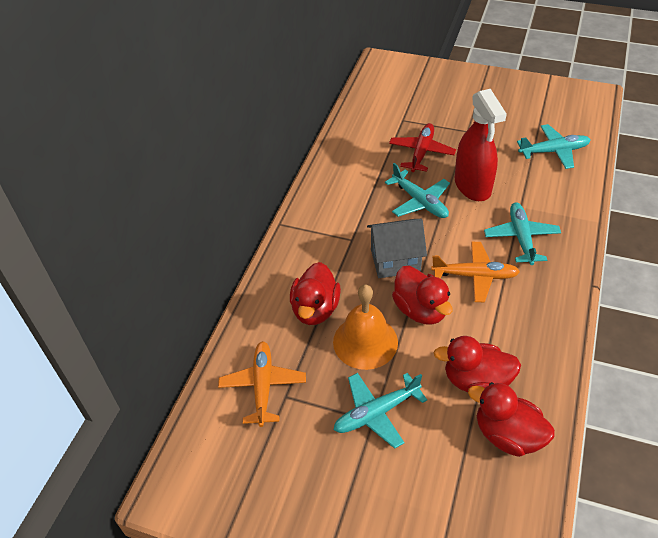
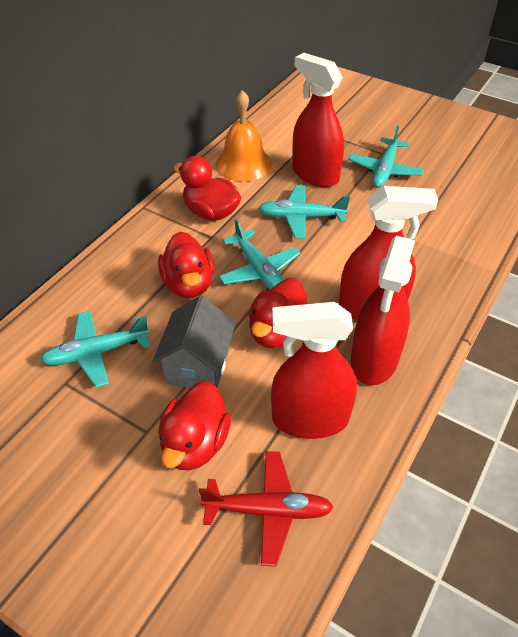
orange plane: 2 -> 0
red spray bottle: 1 -> 4

